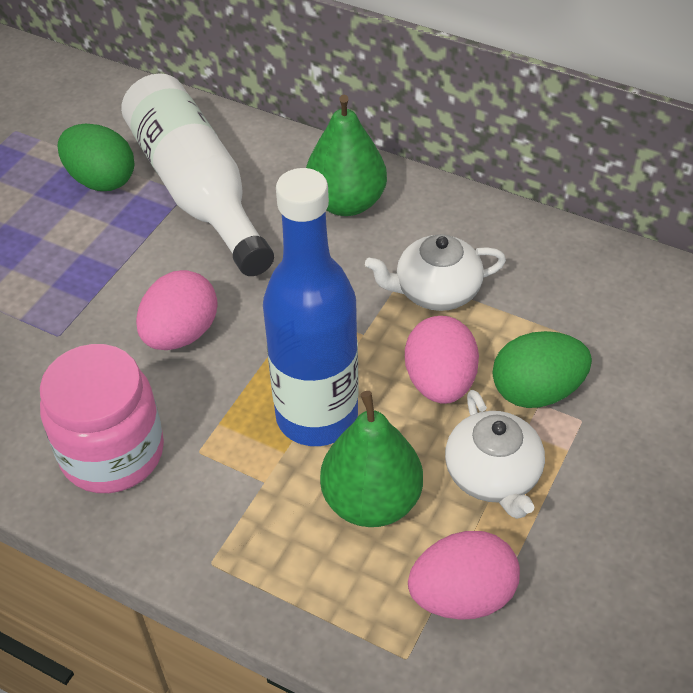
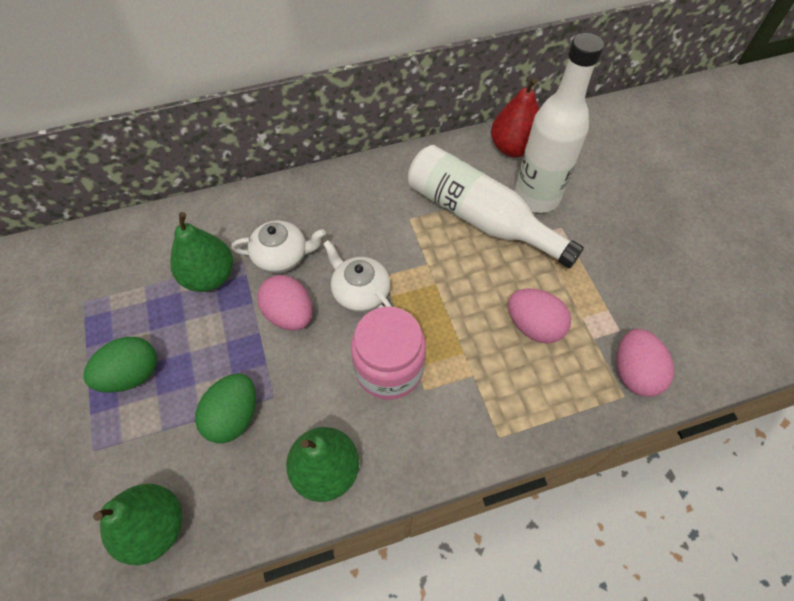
blue bottle: 1 -> 0
green pear: 2 -> 3
red pear: 0 -> 1
white bottle: 1 -> 2

